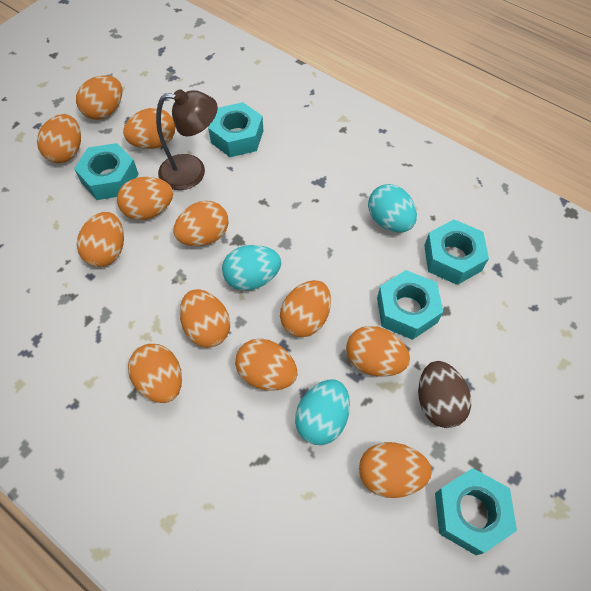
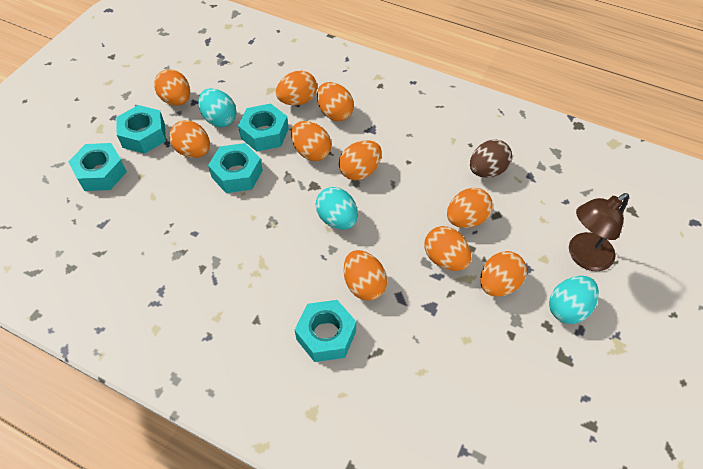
orange egg: 12 -> 10

